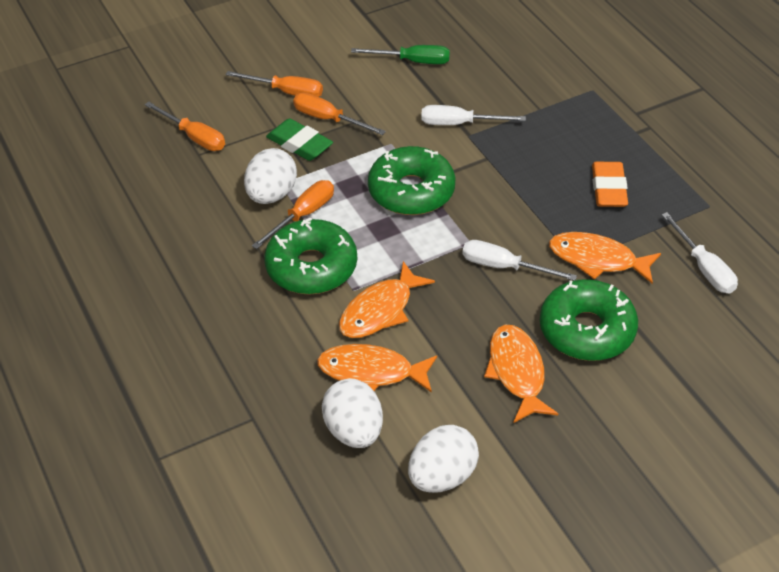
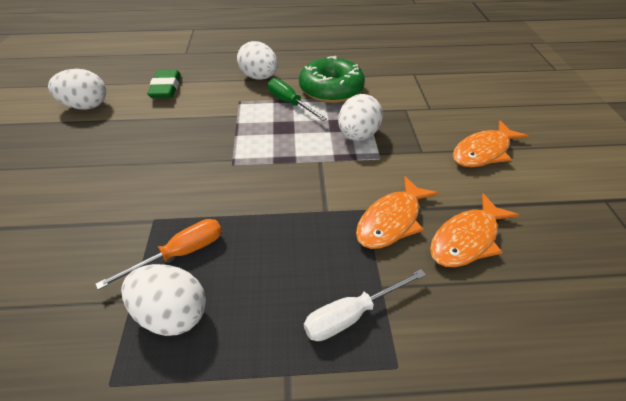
green donut: 3 -> 1
orange eraser: 1 -> 0
orange fish: 4 -> 3
orange screwdriver: 4 -> 1
white egg: 3 -> 4
white screwdriver: 3 -> 1

